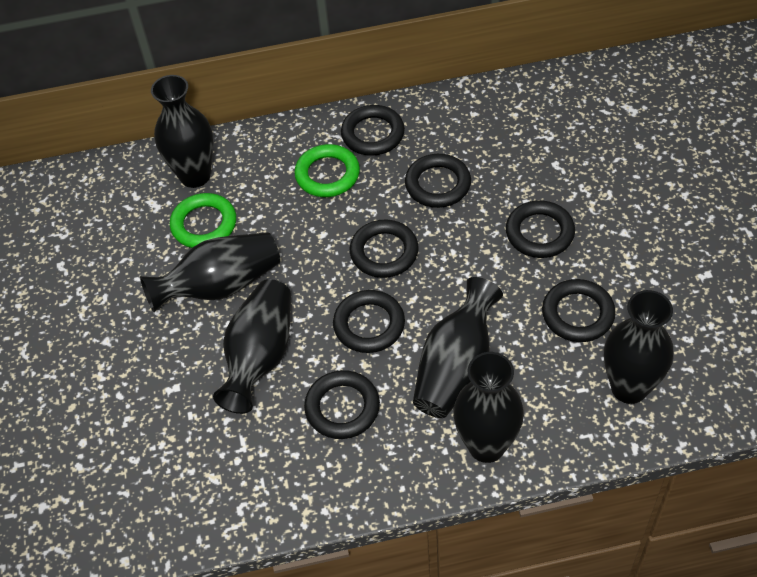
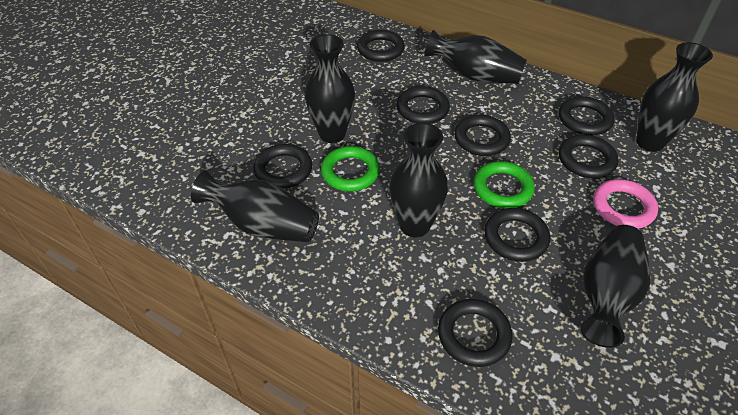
black ring: 7 -> 8
pink ring: 0 -> 1

